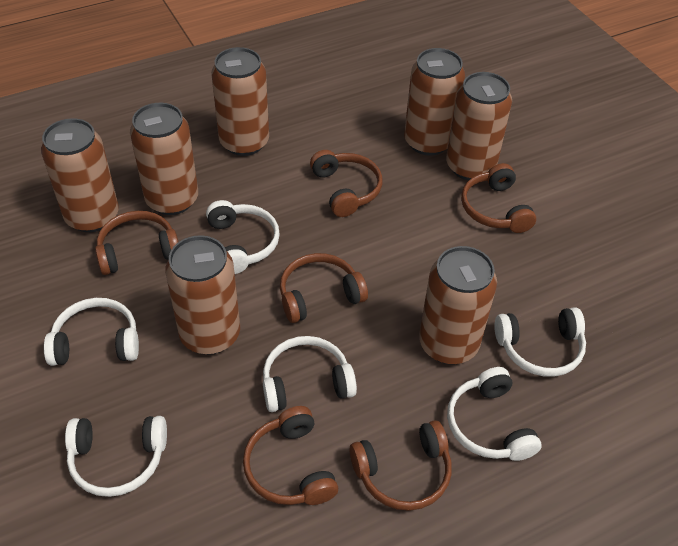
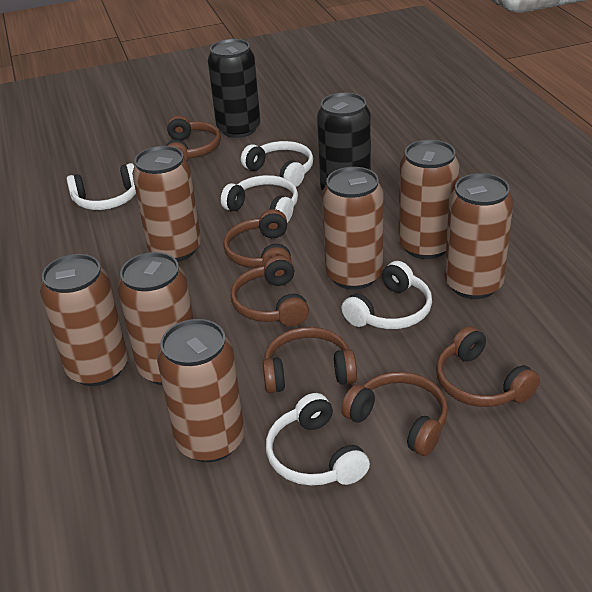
black can: 0 -> 2
white headphones: 6 -> 5

